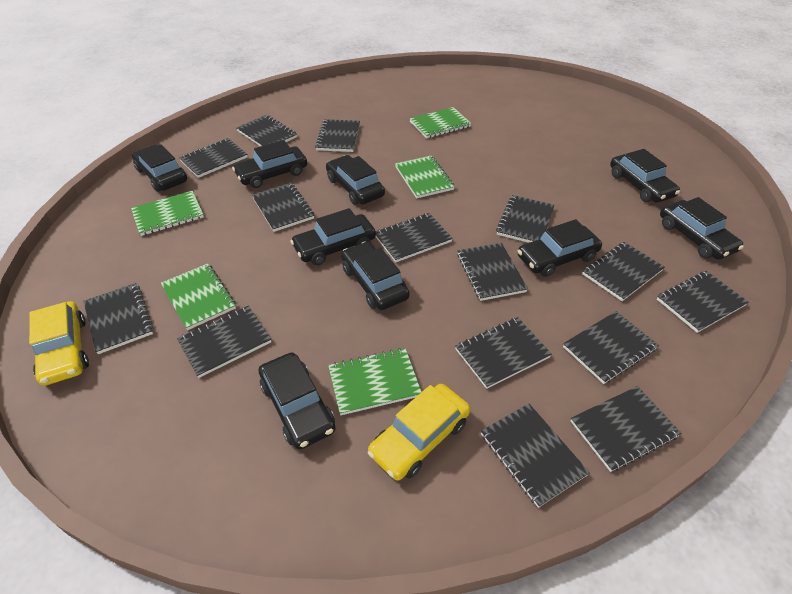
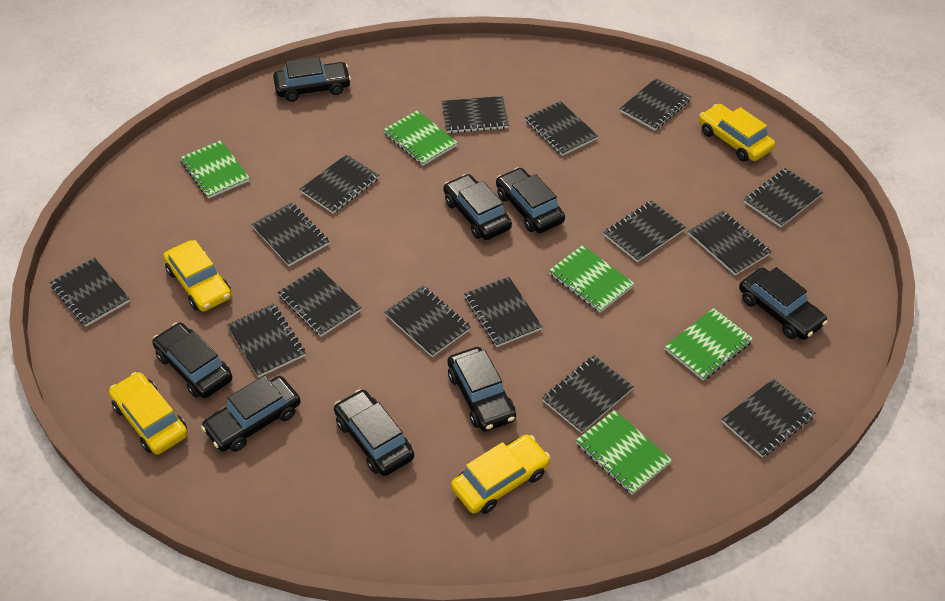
black car: 9 -> 8
yellow car: 2 -> 4

